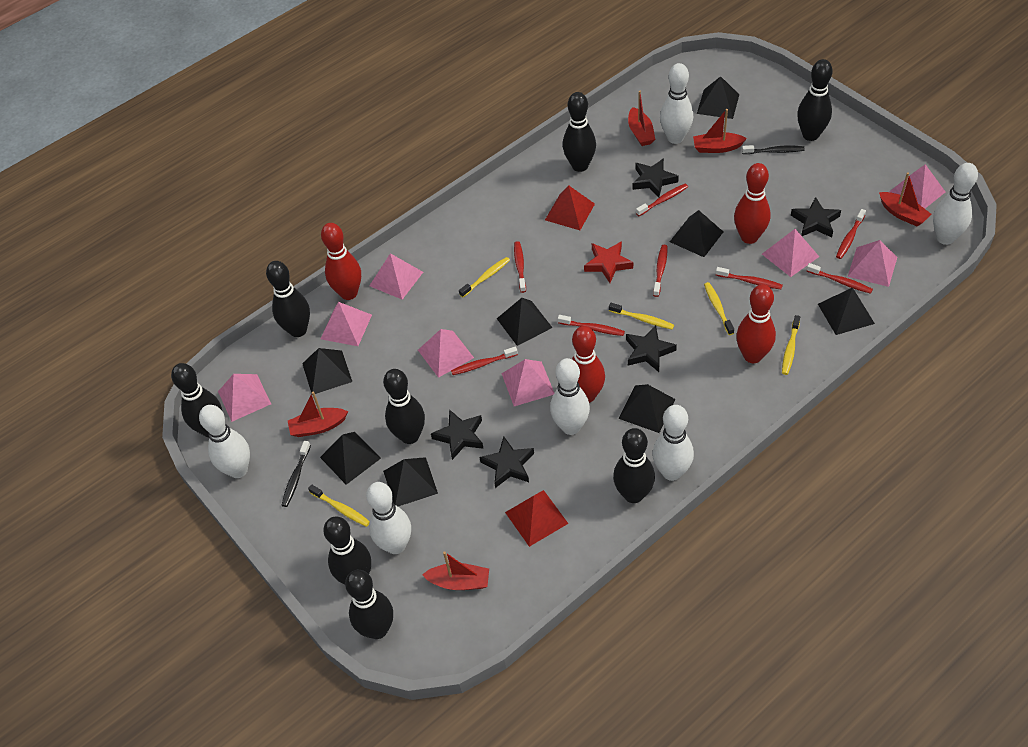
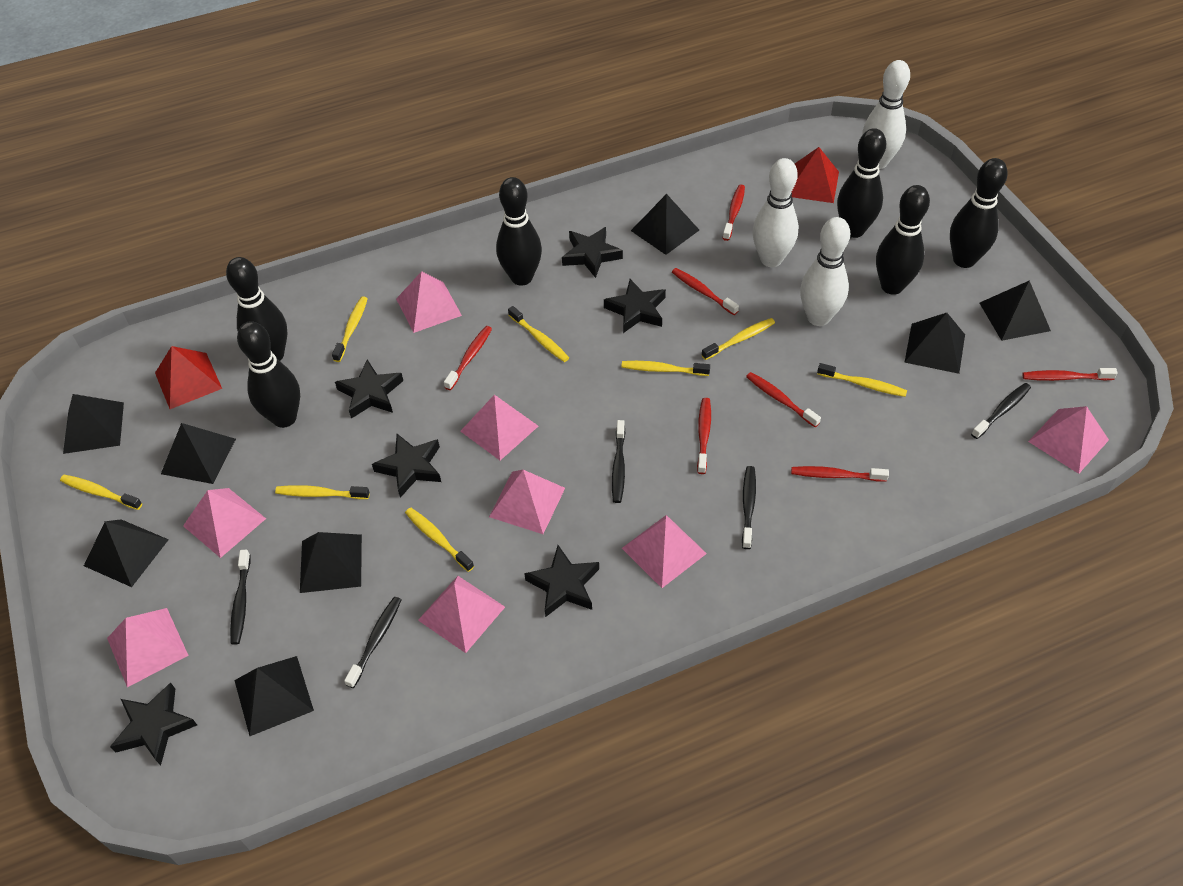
black bowling pin: 8 -> 6
black star: 5 -> 6
black toothbrush: 2 -> 5
red boat: 5 -> 0
red bowling pin: 4 -> 0
red star: 1 -> 0
red toothbrush: 8 -> 7
white bowling pin: 6 -> 3
yellow toothbrush: 5 -> 8

